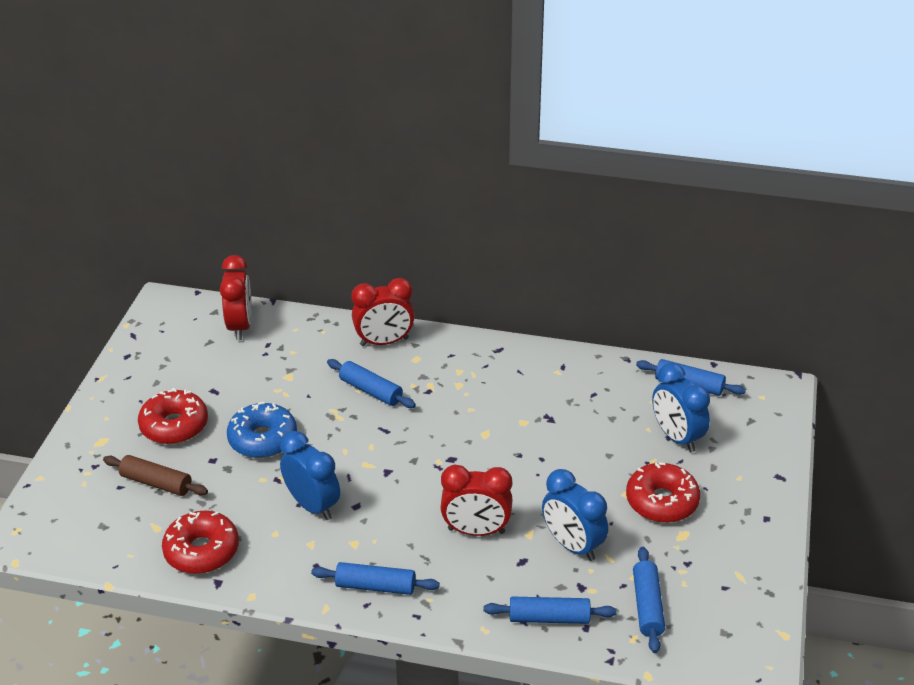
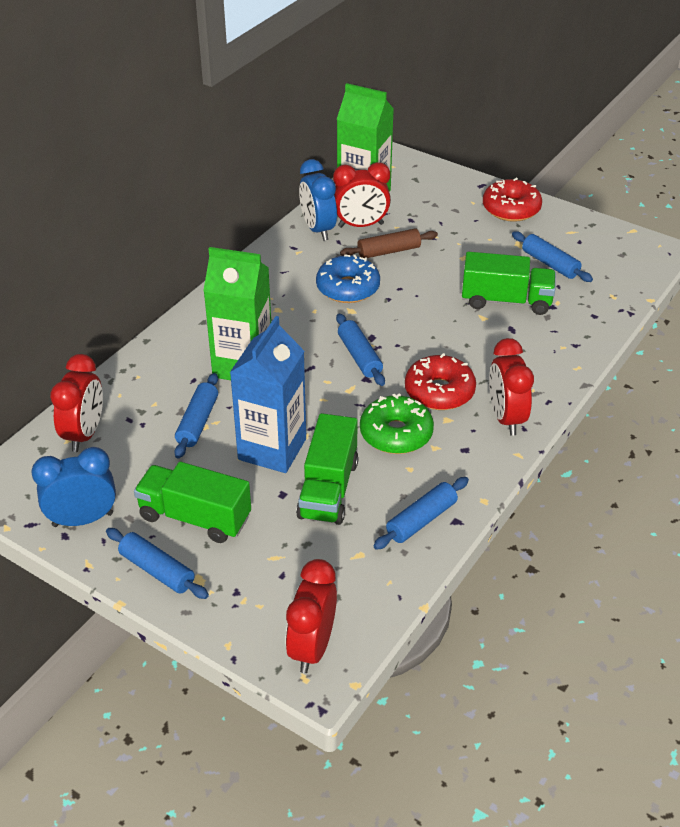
blue carton: 0 -> 1
blue clock: 3 -> 2
green carton: 0 -> 2
green donut: 0 -> 1
green truck: 0 -> 3
red clock: 3 -> 4
red donut: 3 -> 2

